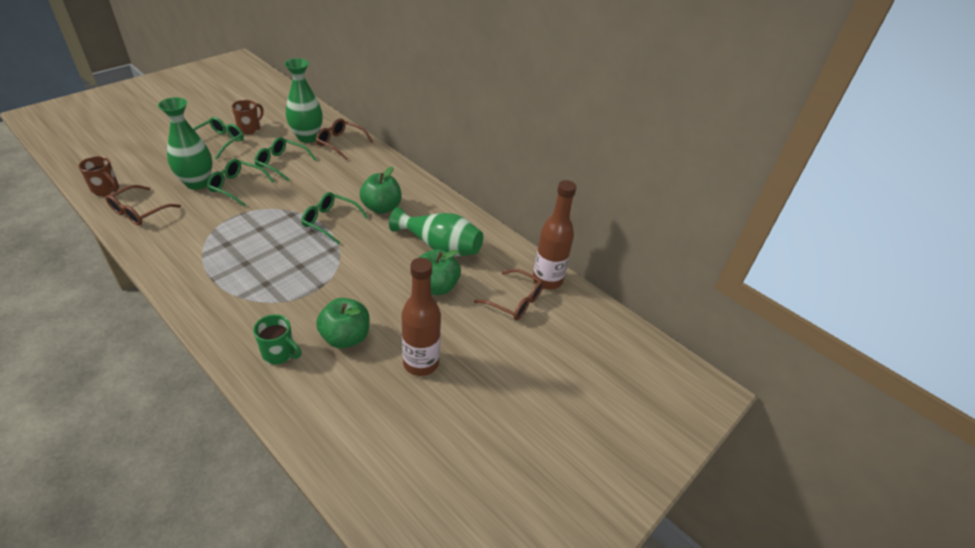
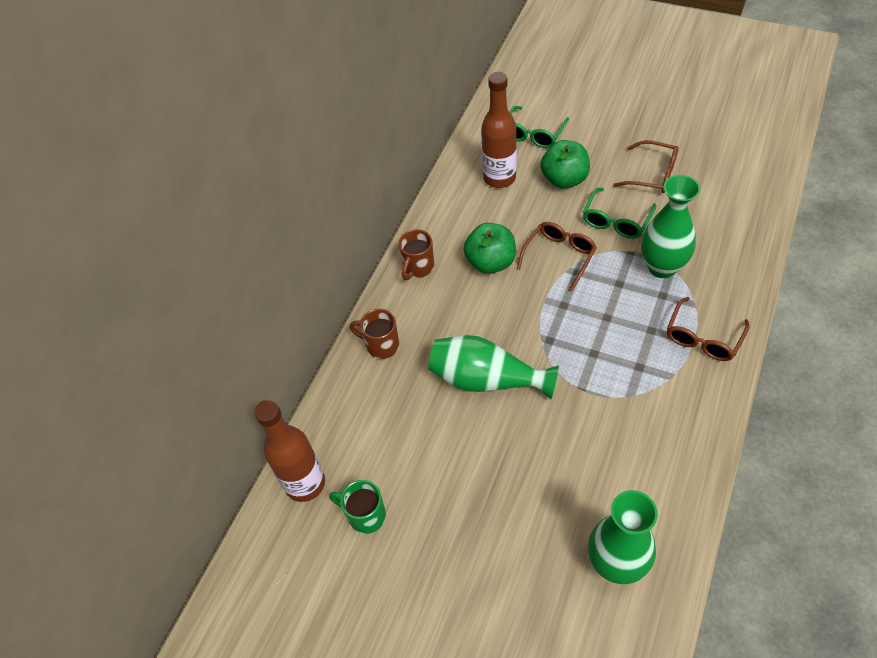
green apple: 3 -> 2
green glasses: 4 -> 2

